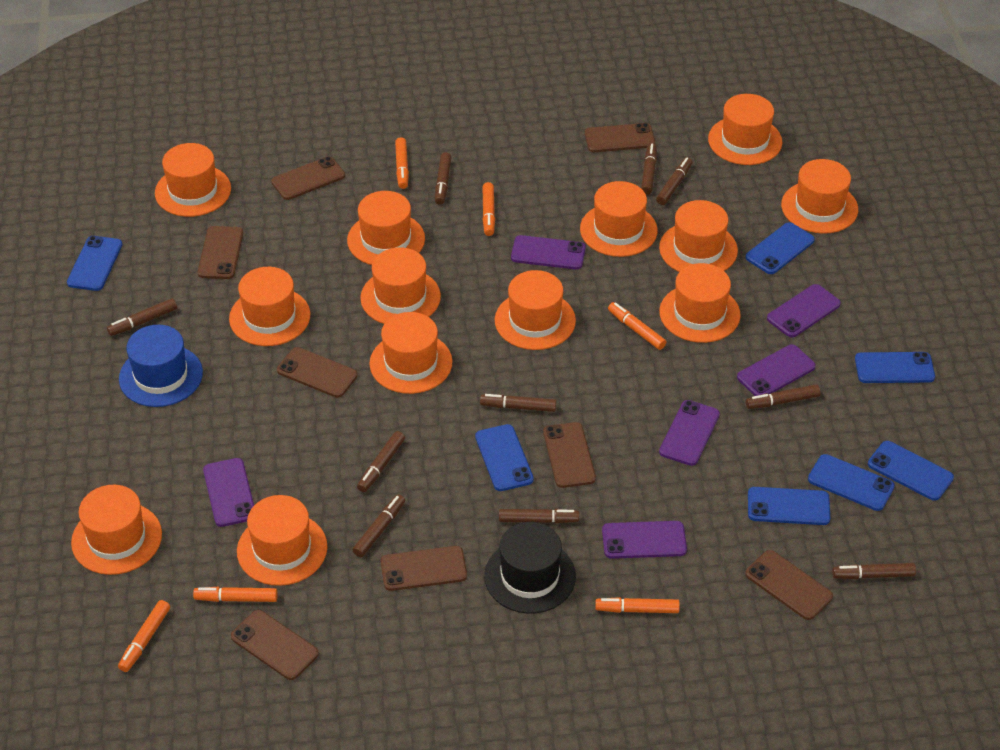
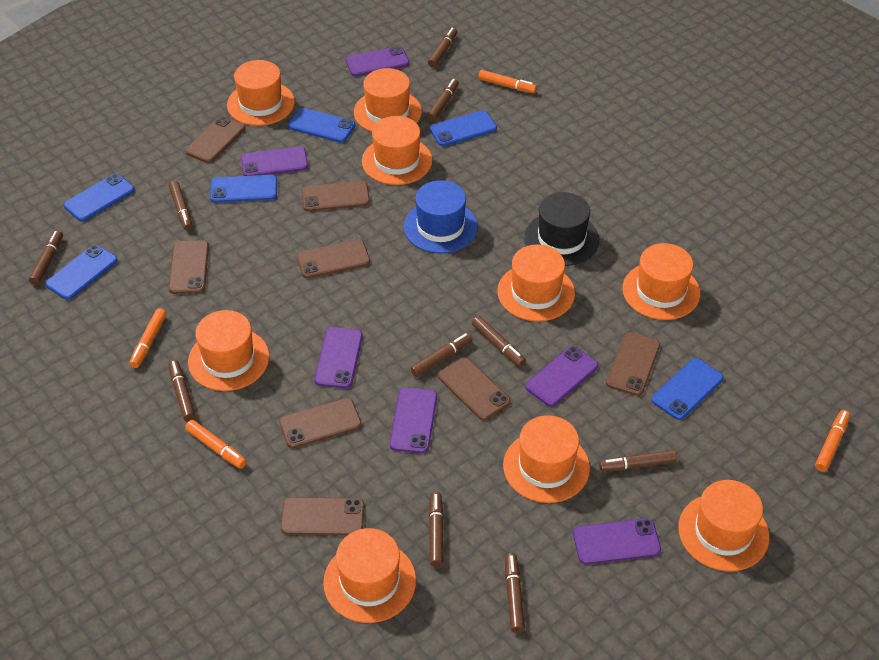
blue phone: 7 -> 6
orange hat: 13 -> 9
orange marker: 6 -> 4

